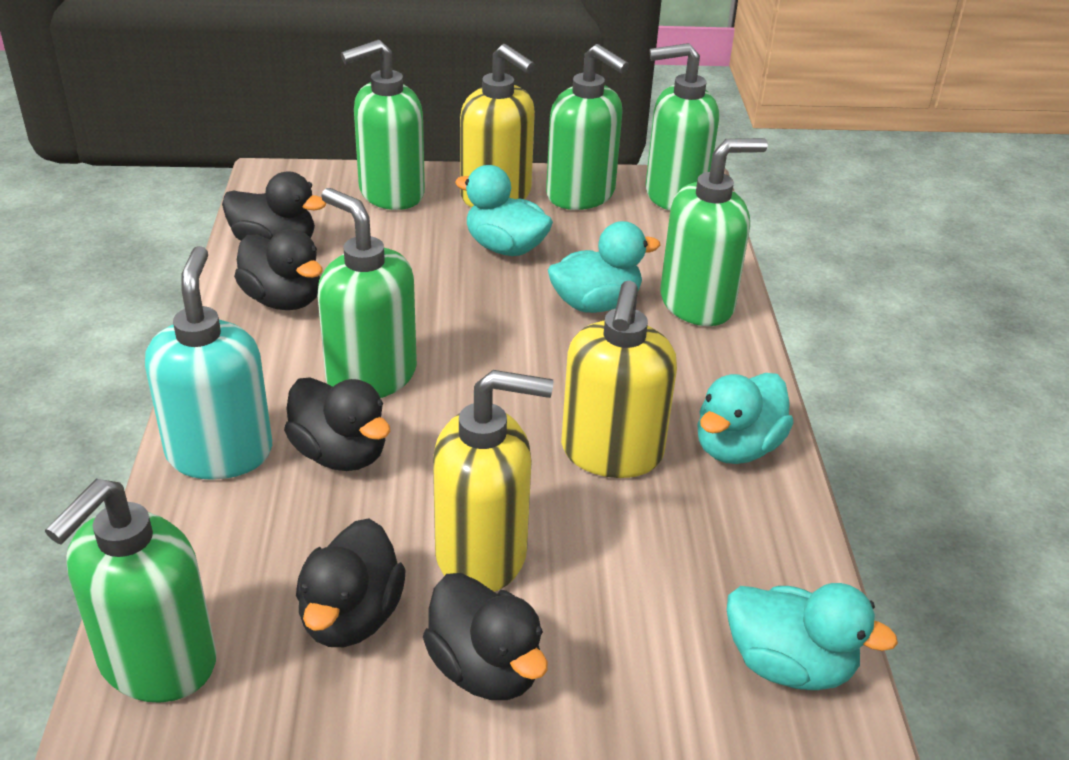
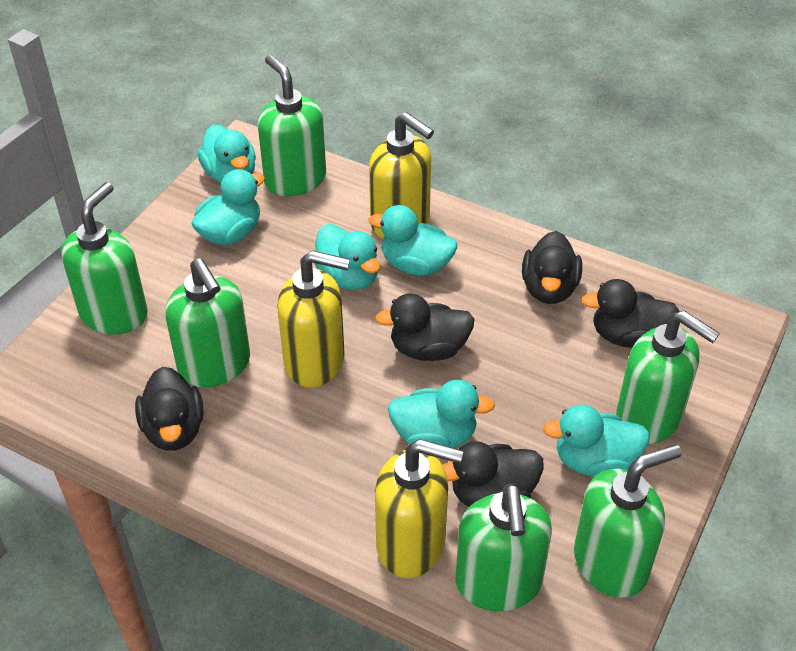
turquoise duck: 4 -> 6
turquoise soap dispenser: 1 -> 0

